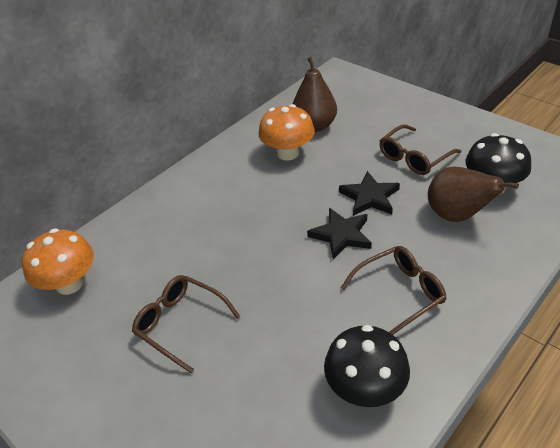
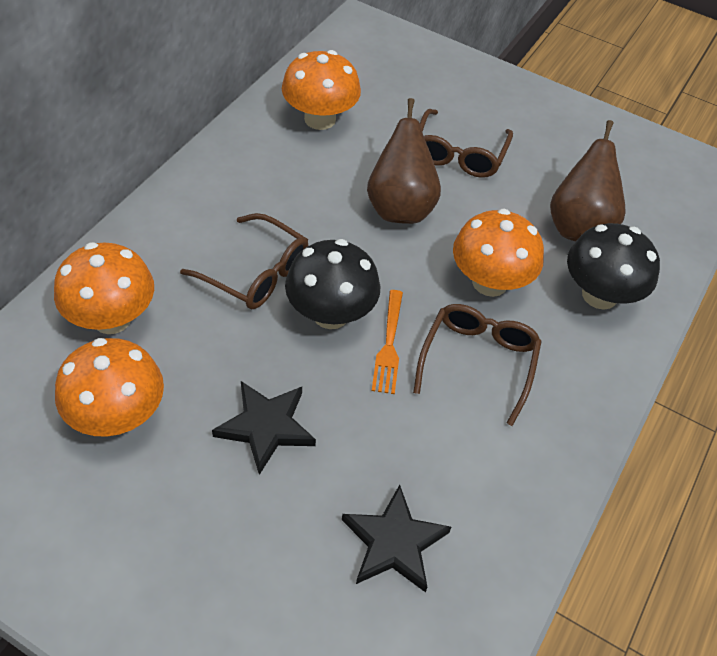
orange fork: 0 -> 1
orange mushroom: 2 -> 4

